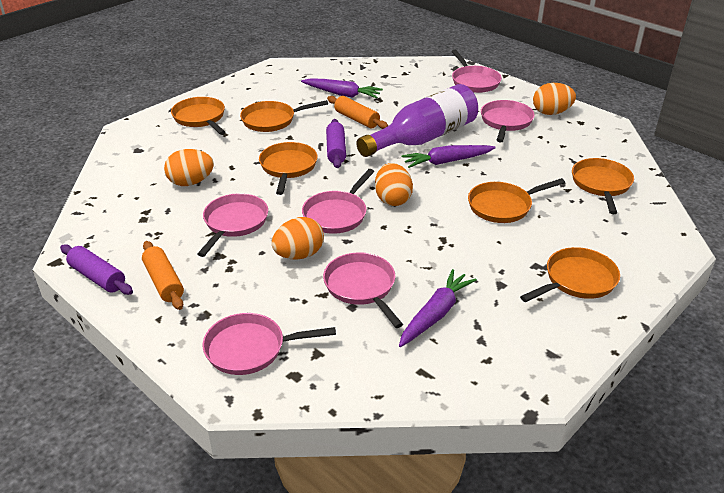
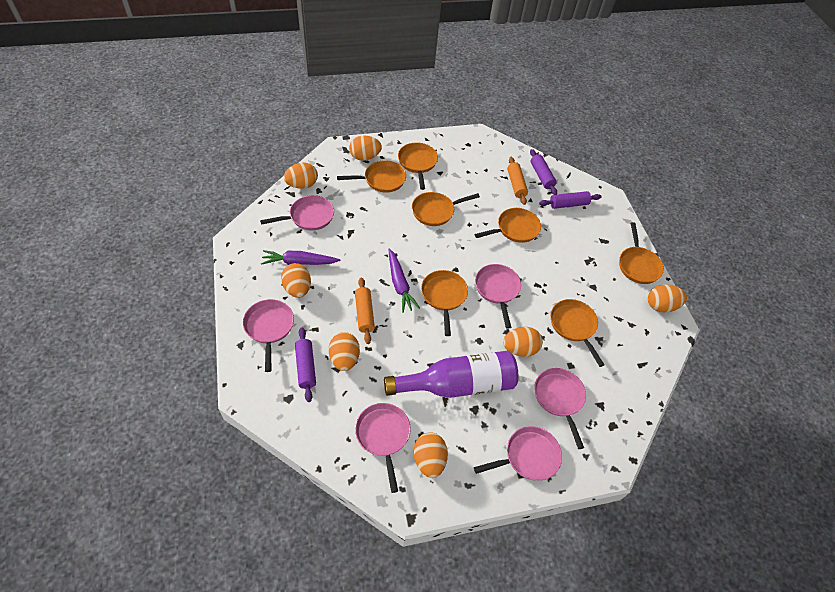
orange egg: 4 -> 7
orange pan: 6 -> 7
purple carrot: 3 -> 2
purple rolling pin: 2 -> 3

